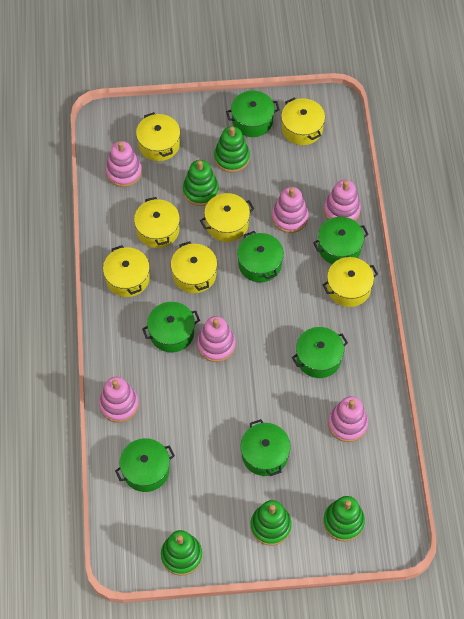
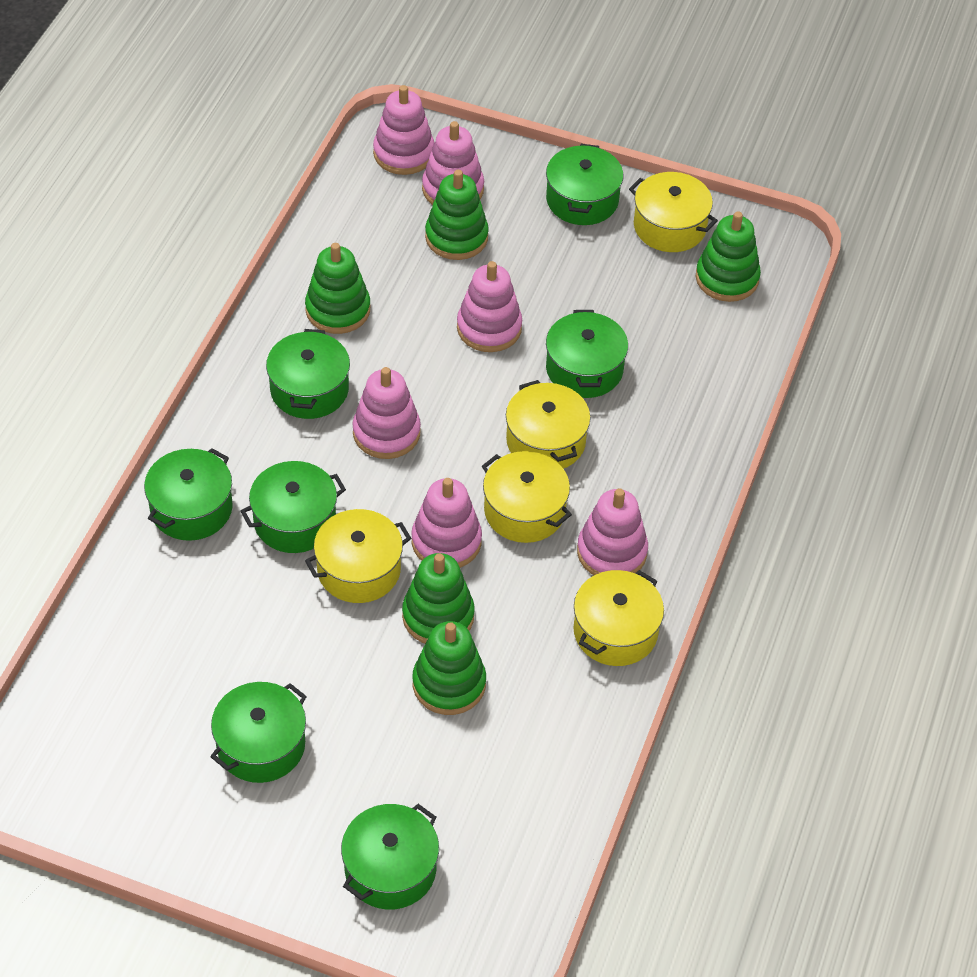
yellow pot: 7 -> 5

